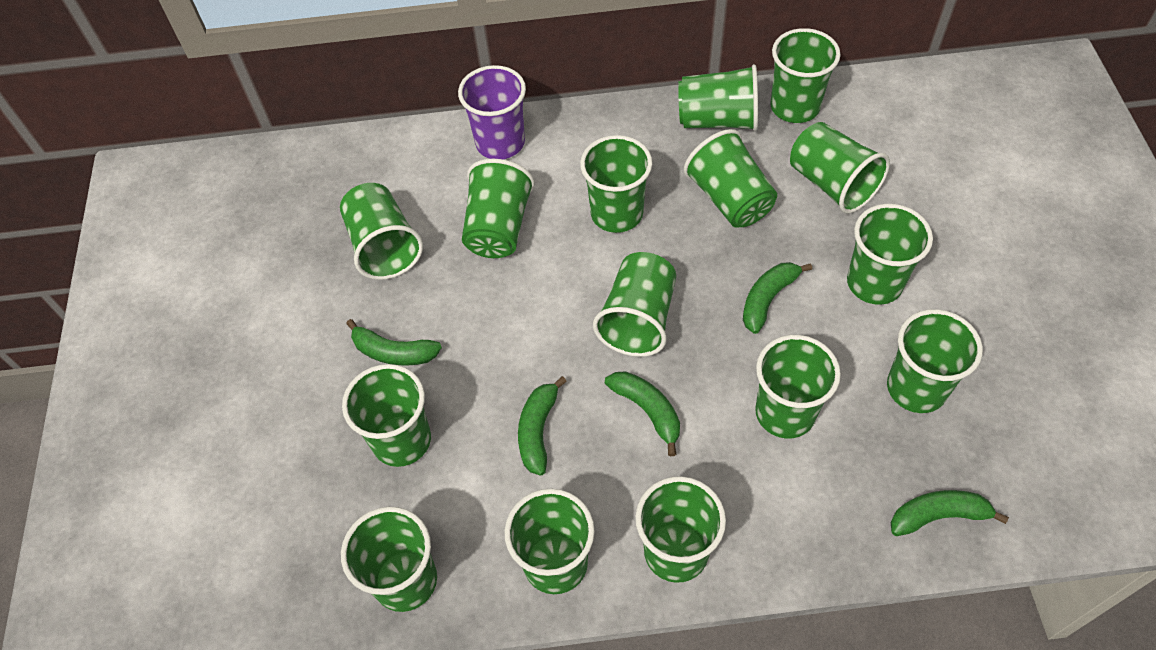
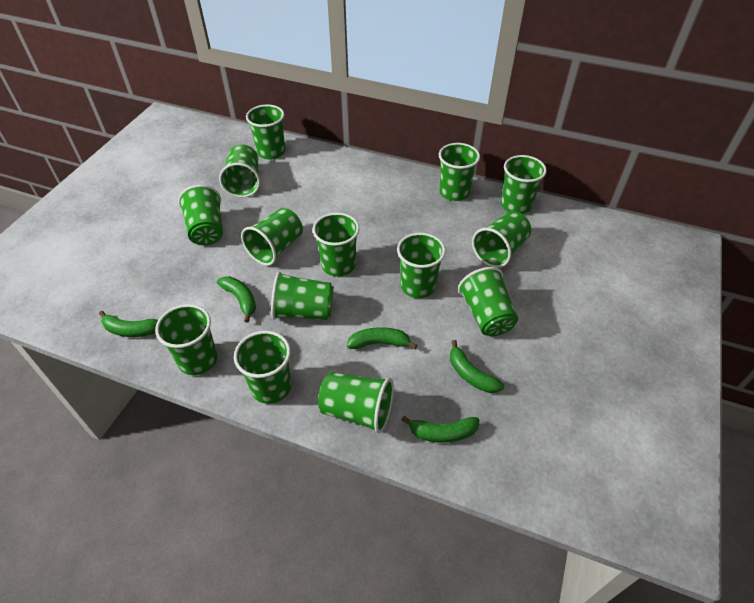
green cup: 15 -> 14
purple cup: 1 -> 0

